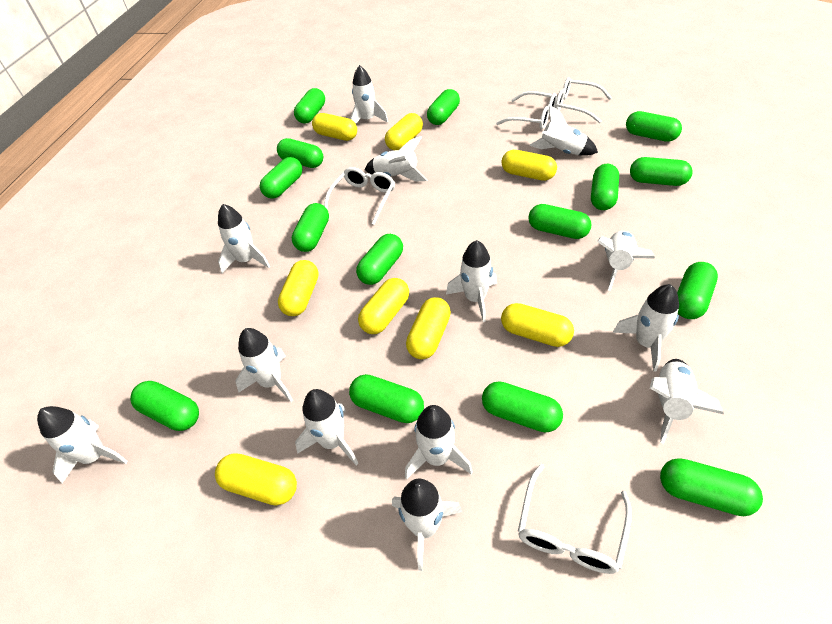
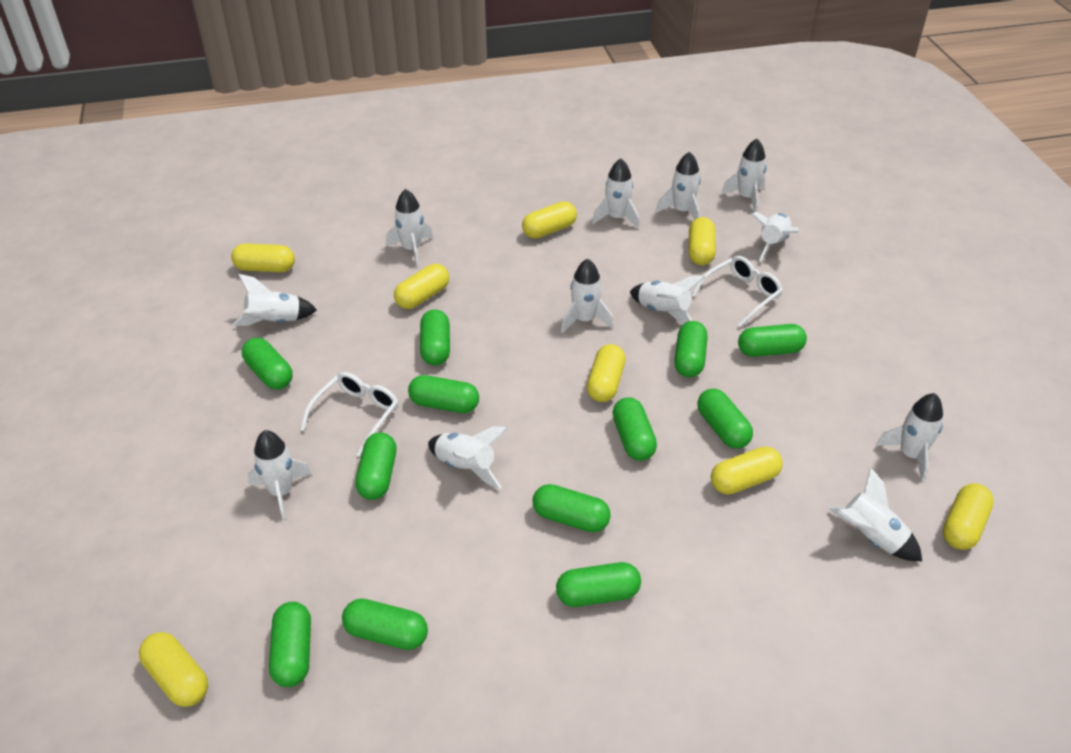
green capsule: 15 -> 12
white glasses: 4 -> 2
white rocket: 13 -> 12

